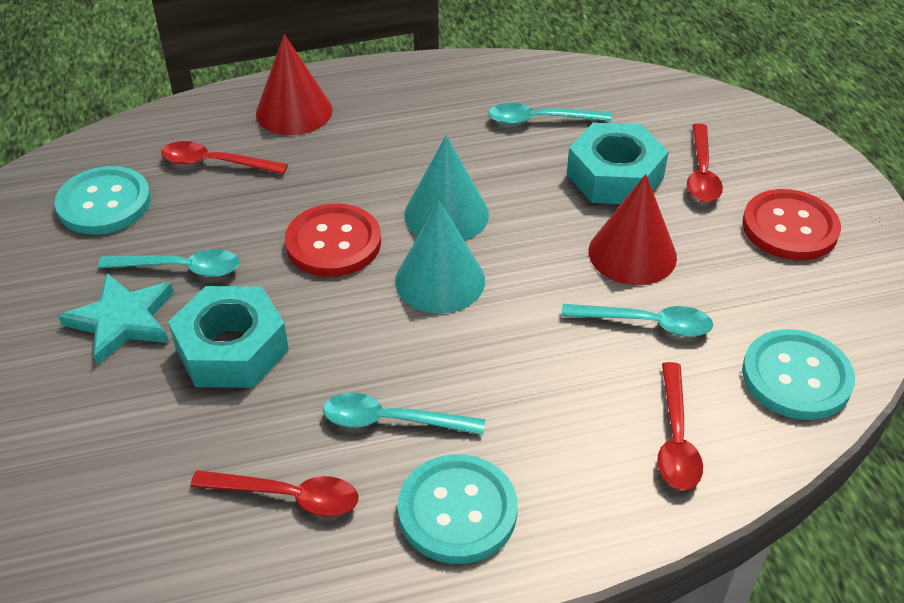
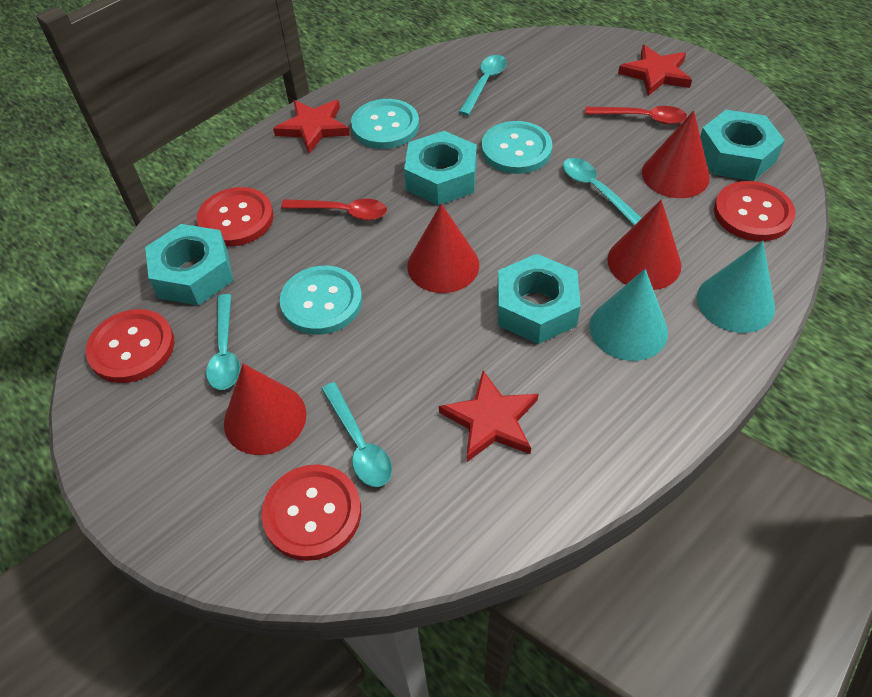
red button: 2 -> 4
red cone: 2 -> 4
red spoon: 4 -> 2
red star: 0 -> 3
turquoise nut: 2 -> 4
turquoise star: 1 -> 0

